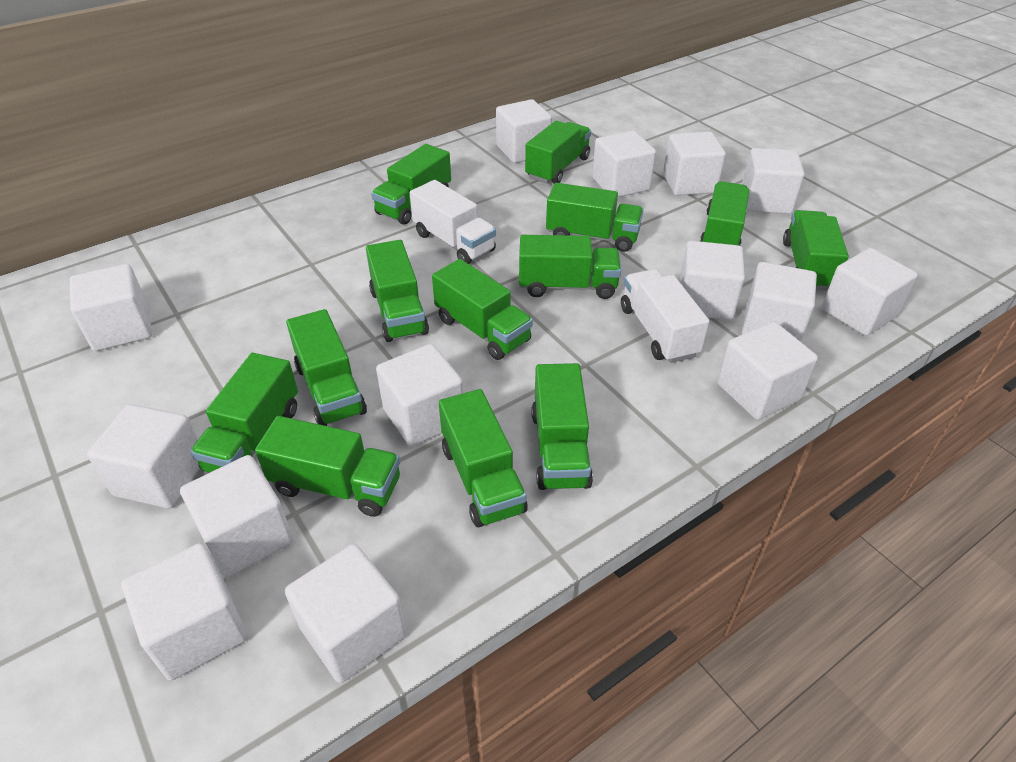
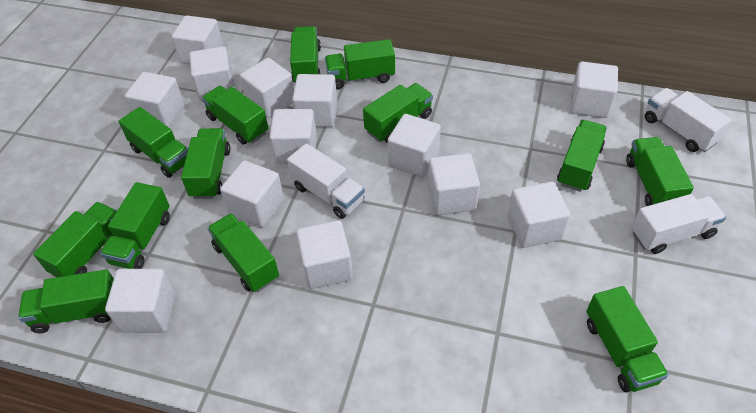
white cube: 14 -> 13
white truck: 2 -> 3

